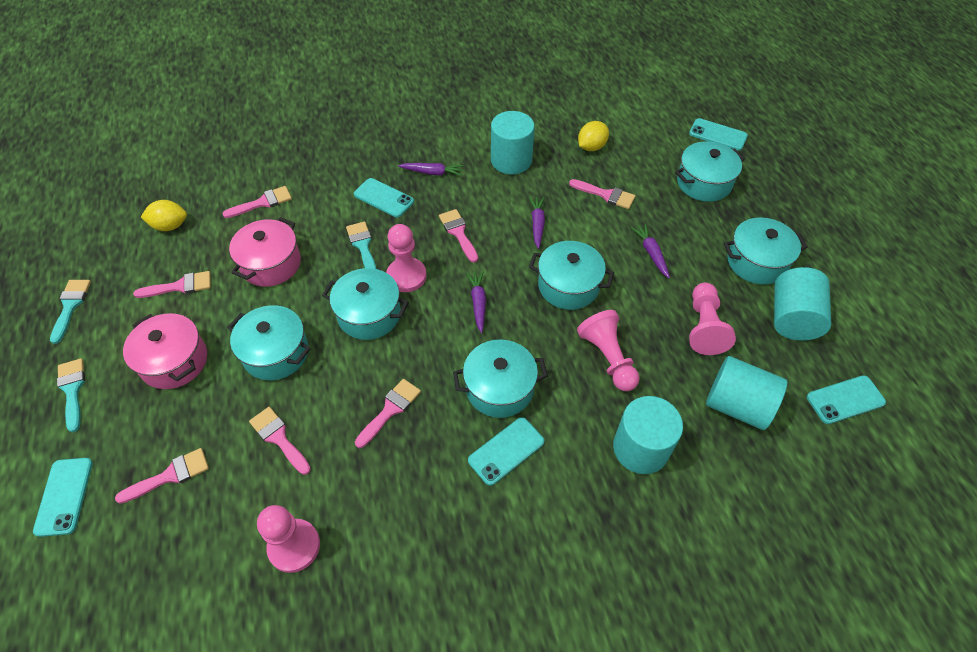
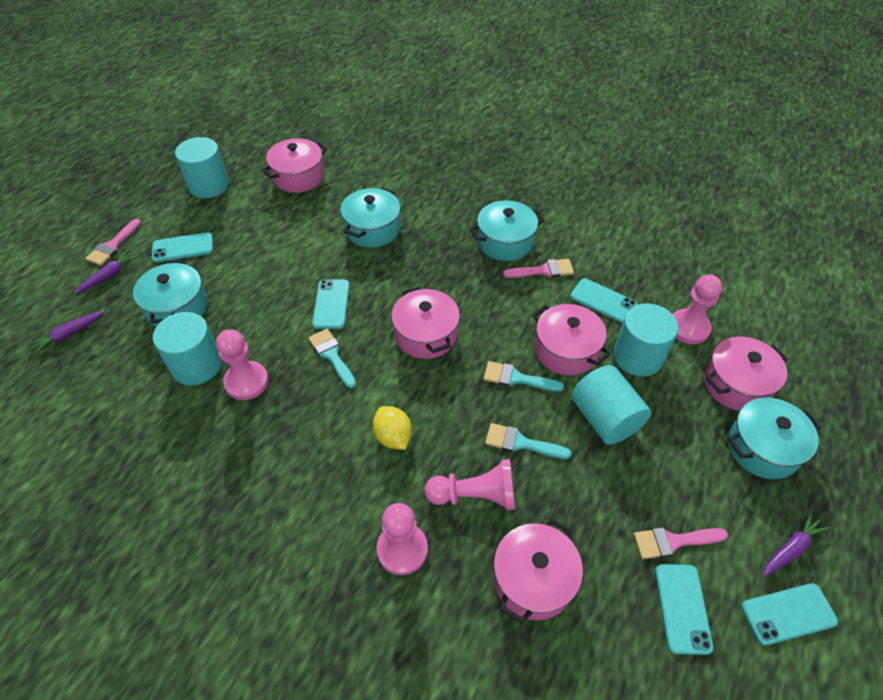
pink brush: 7 -> 3
pink pot: 2 -> 5
purple carrot: 4 -> 3
turquoise pot: 6 -> 4
yellow lemon: 2 -> 1

